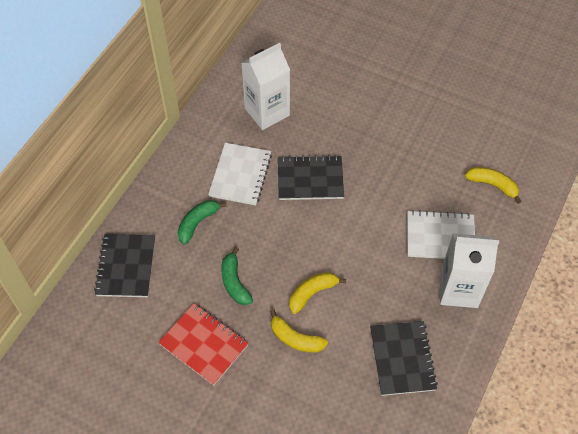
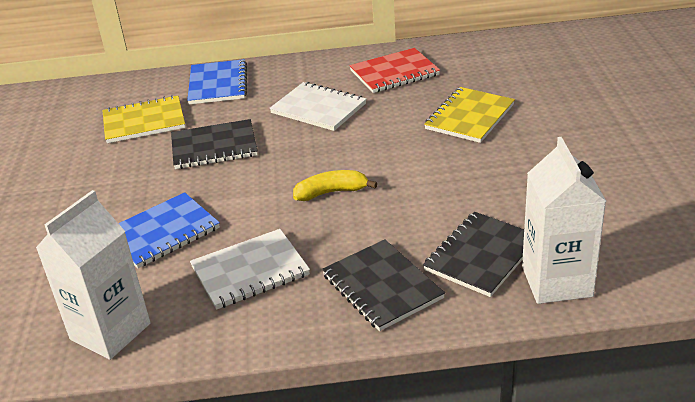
blue notebook: 0 -> 2
green banana: 2 -> 0
yellow banana: 3 -> 1
yellow notebook: 0 -> 2

